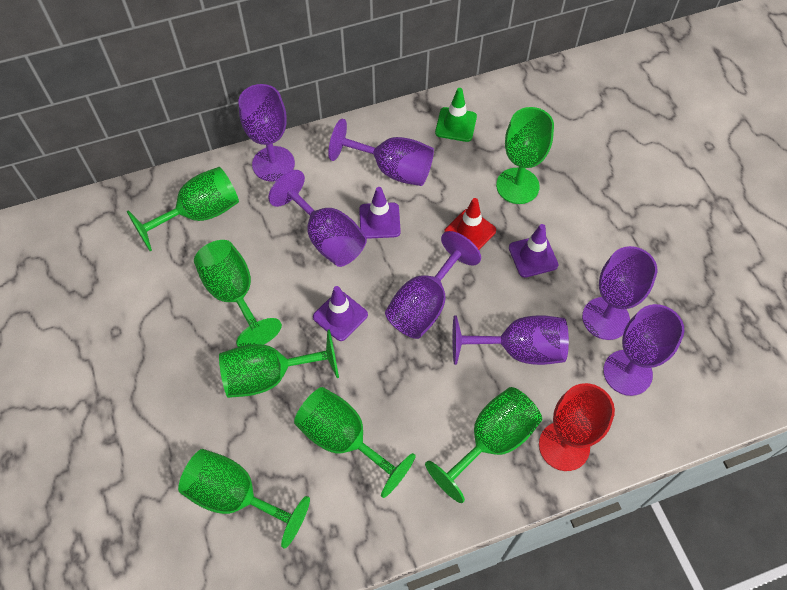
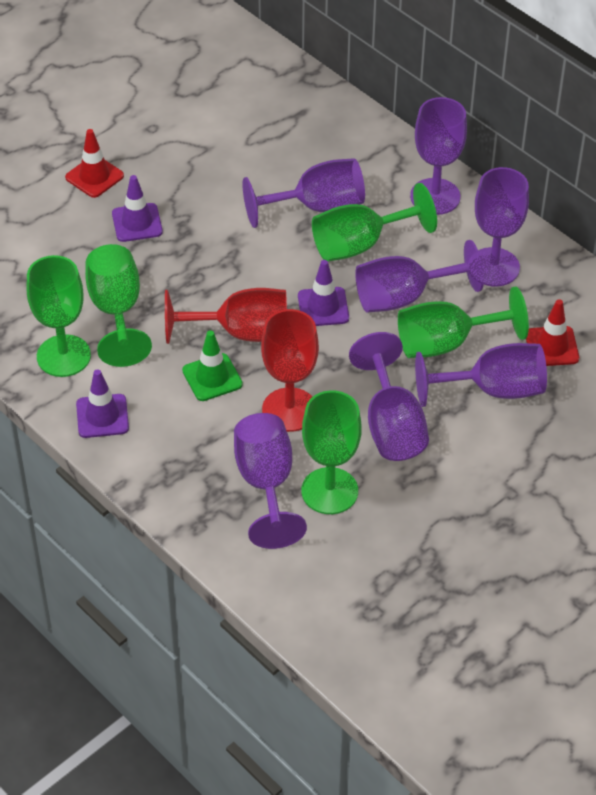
green goblet: 7 -> 5
red goblet: 1 -> 2
red traffic cone: 1 -> 2

